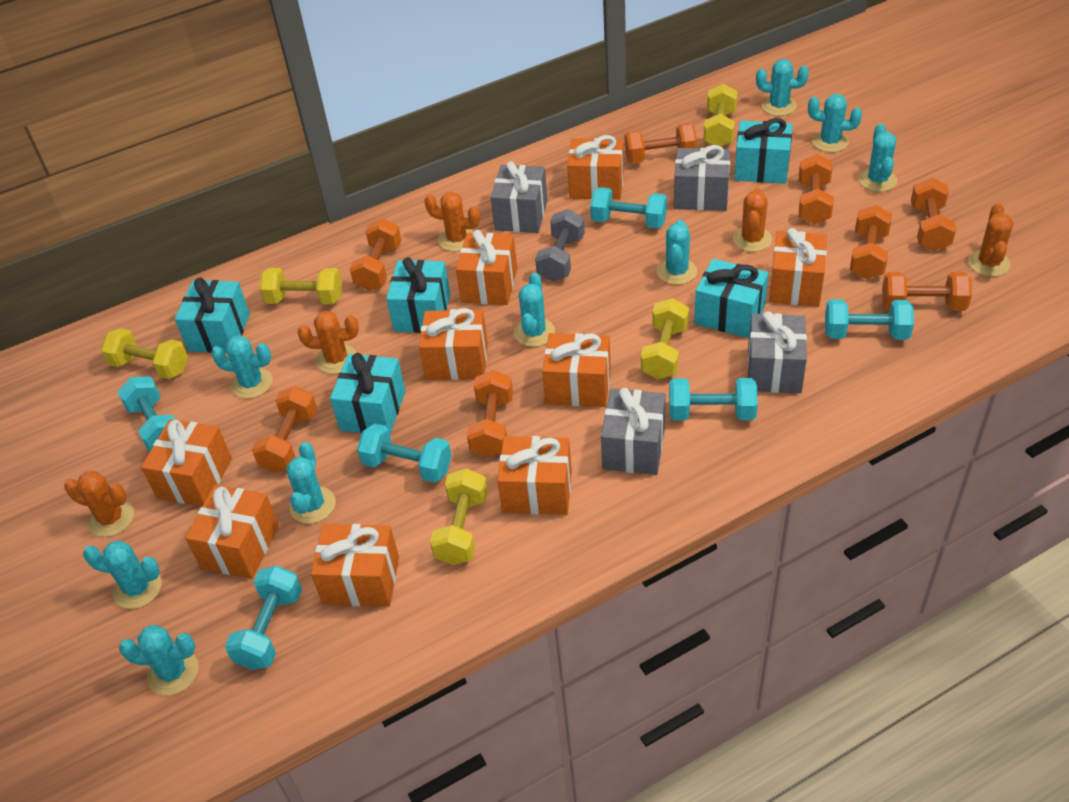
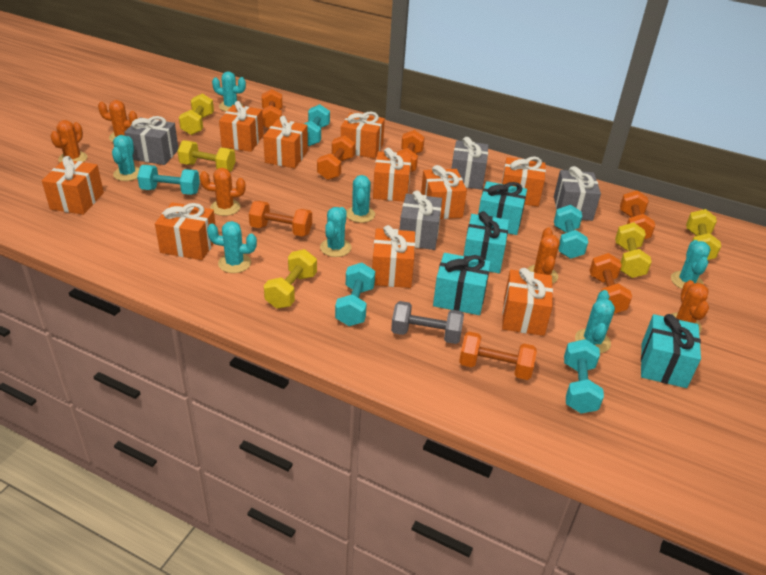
orange dumbbell: 8 -> 7
orange gift: 9 -> 10
turquoise cactus: 9 -> 7
turquoise dumbbell: 6 -> 5
turquoise gift: 5 -> 4

